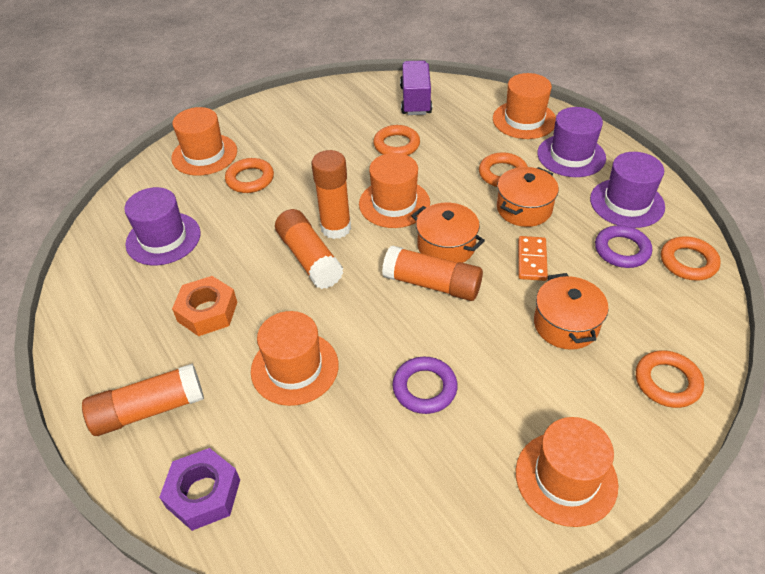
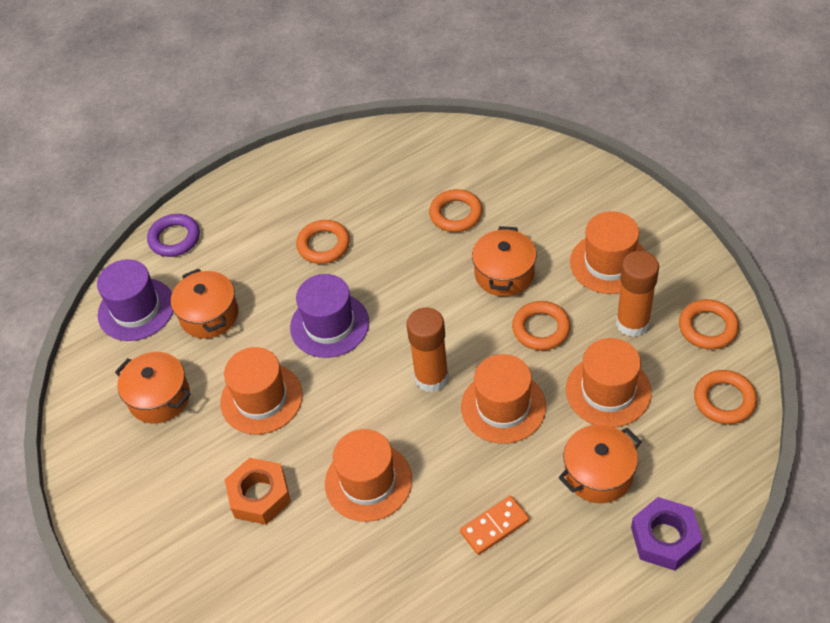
orange glue stick: 4 -> 2
orange pot: 3 -> 4
purple hat: 3 -> 2
purple ring: 2 -> 1
purple truck: 1 -> 0

